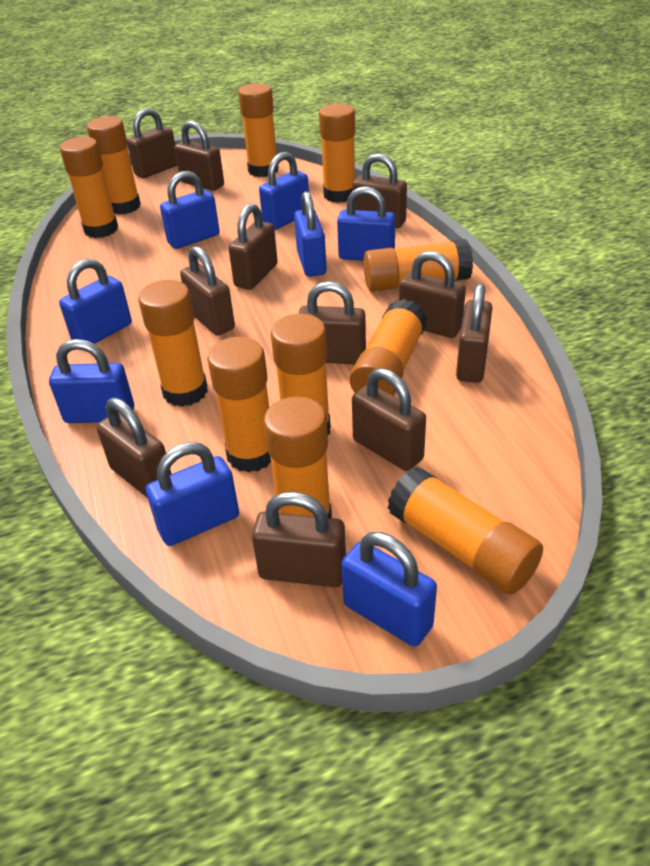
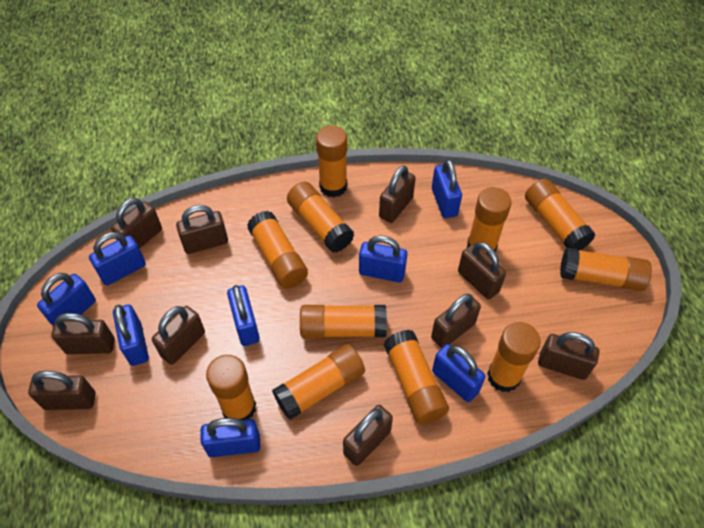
brown padlock: 11 -> 10

